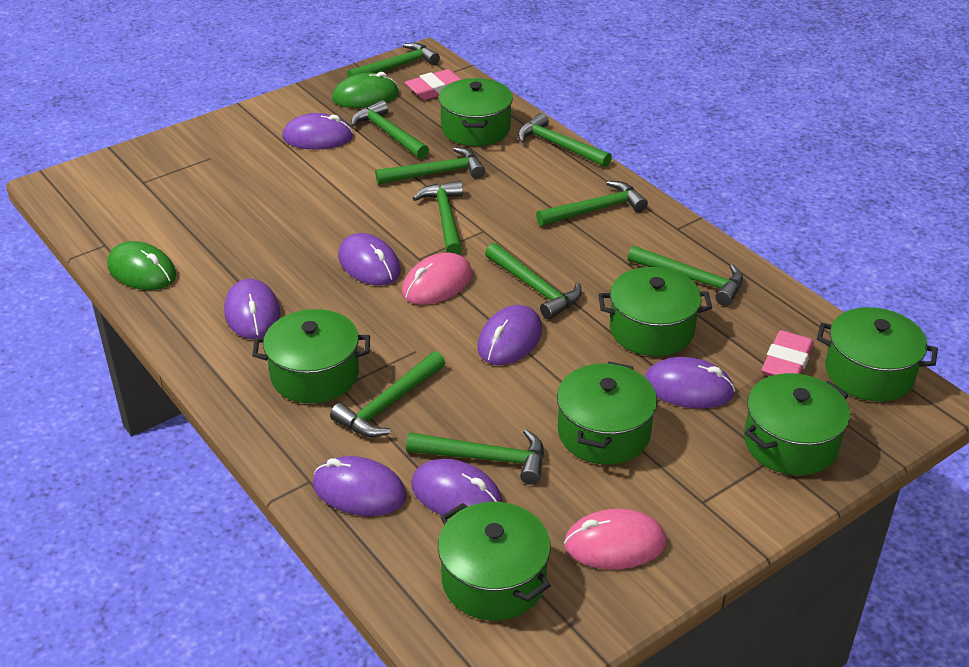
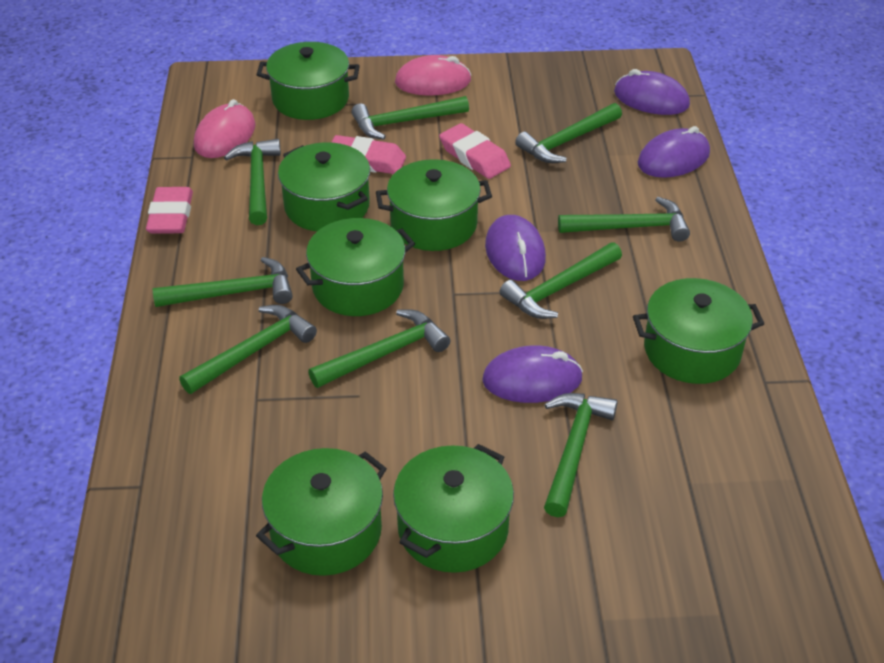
green hammer: 10 -> 9
green mouse: 2 -> 0
pink eraser: 2 -> 3
purple mouse: 7 -> 4

